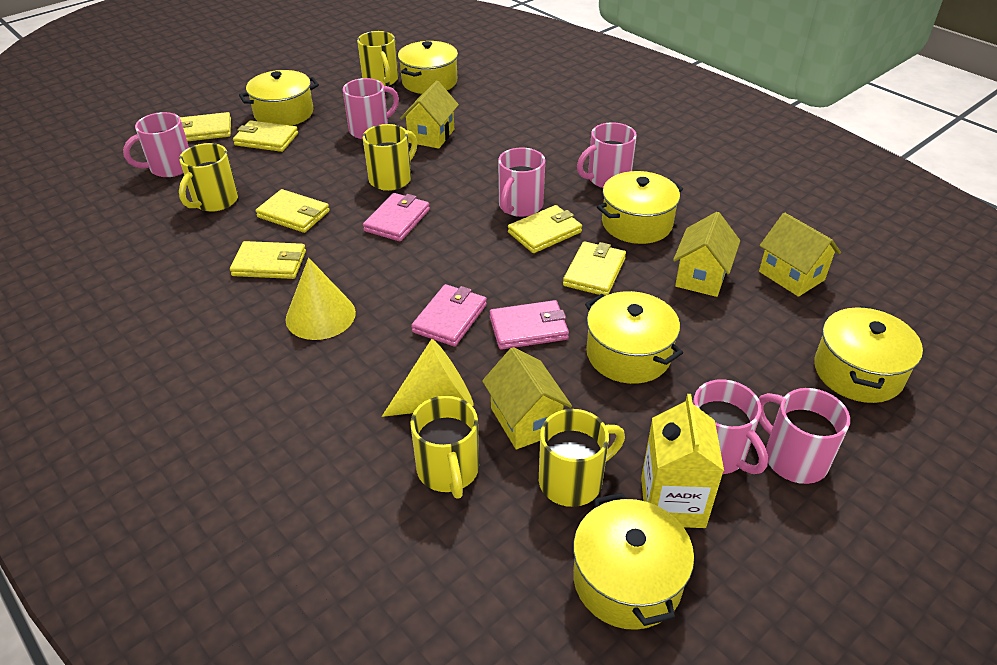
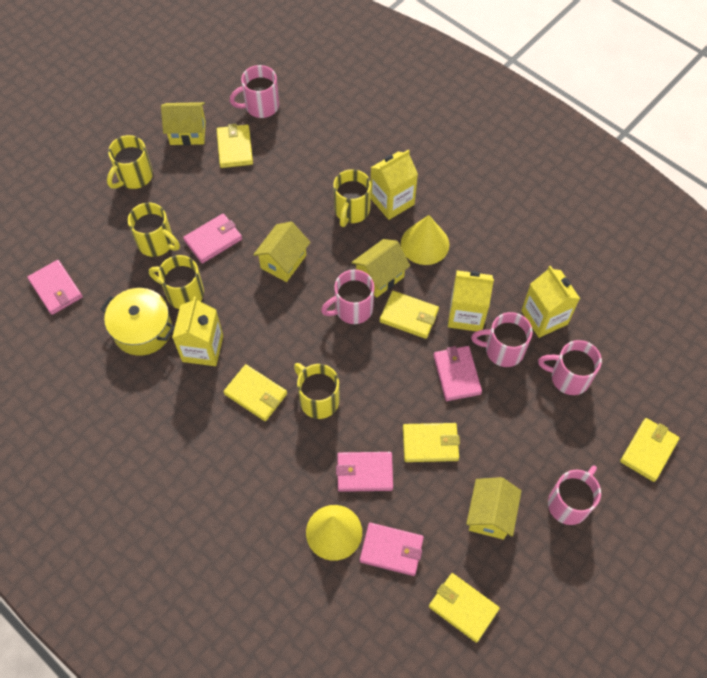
pink mug: 6 -> 5
pink wallet: 3 -> 5
yellow carton: 1 -> 4
yellow pot: 6 -> 1

